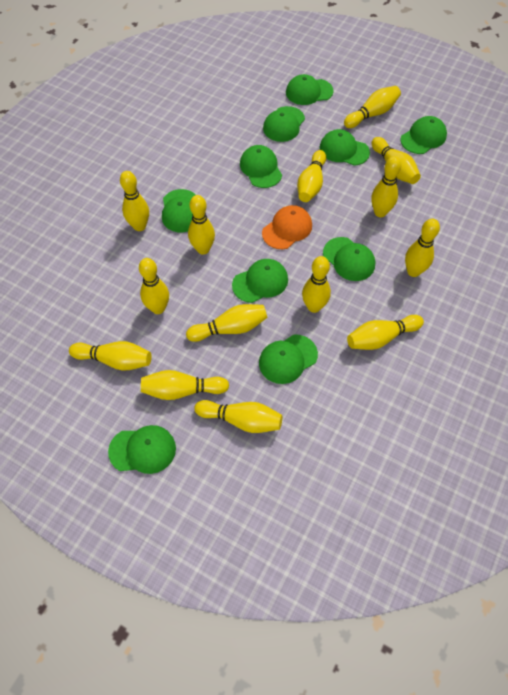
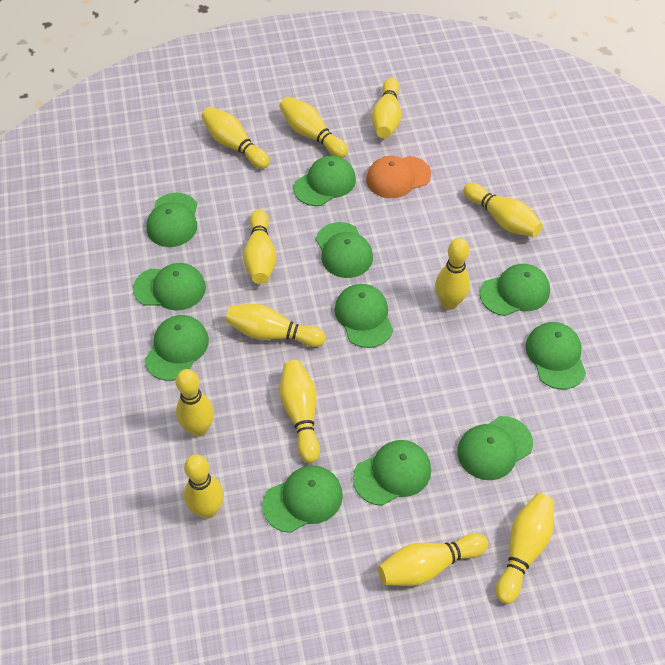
green cap: 10 -> 11
yellow bowling pin: 14 -> 12

